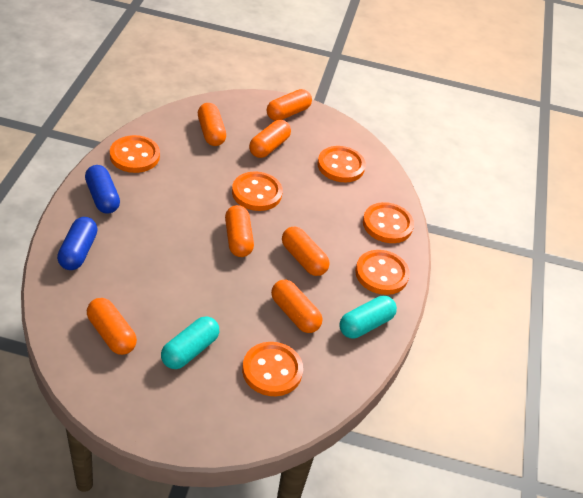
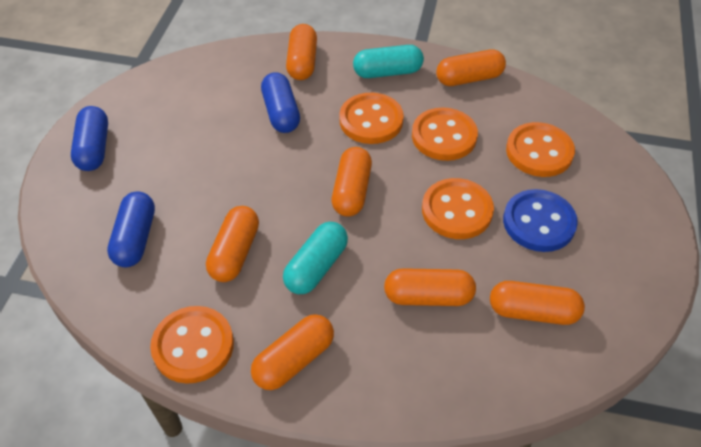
blue button: 0 -> 1
blue capsule: 2 -> 3
orange button: 6 -> 5

